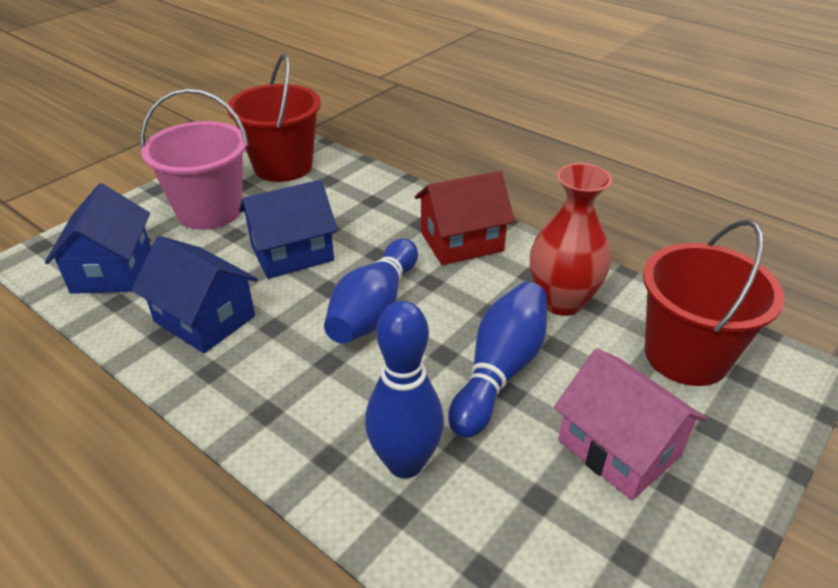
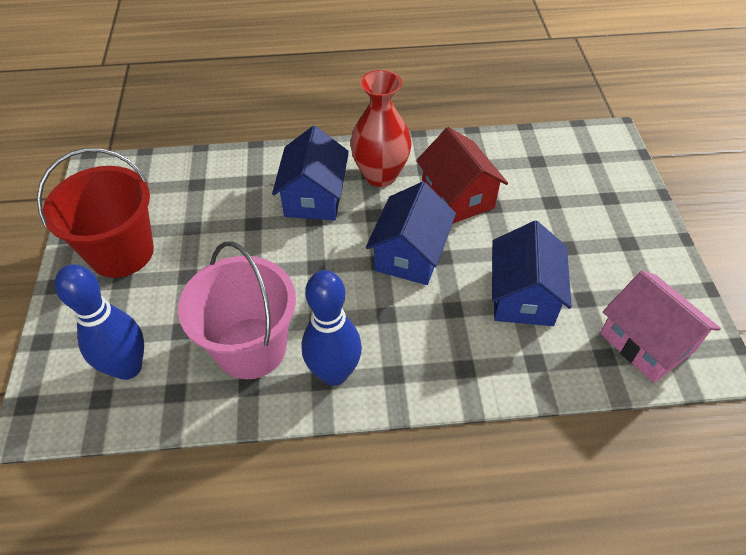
blue bowling pin: 3 -> 2
red bucket: 2 -> 1

